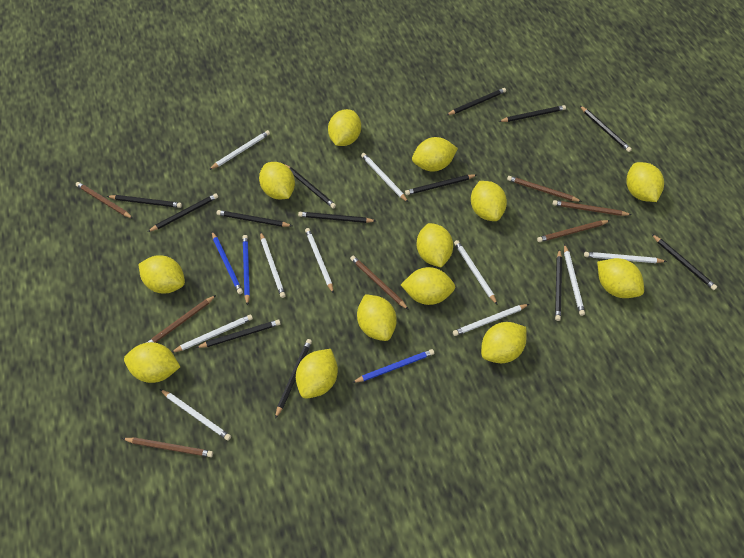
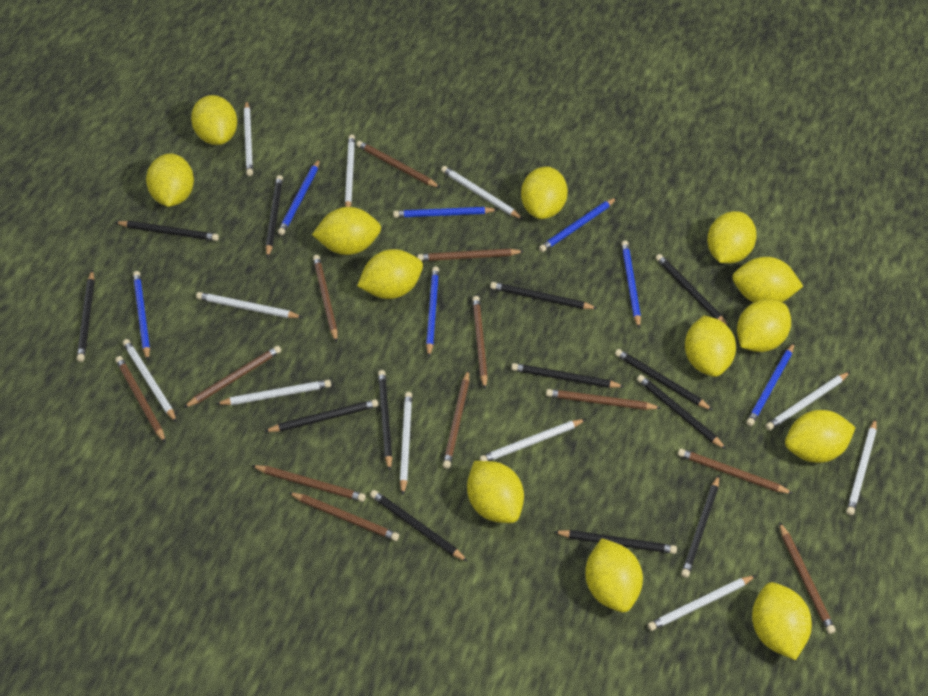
blue pencil: 3 -> 7
brown pencil: 7 -> 12
white pencil: 10 -> 11

